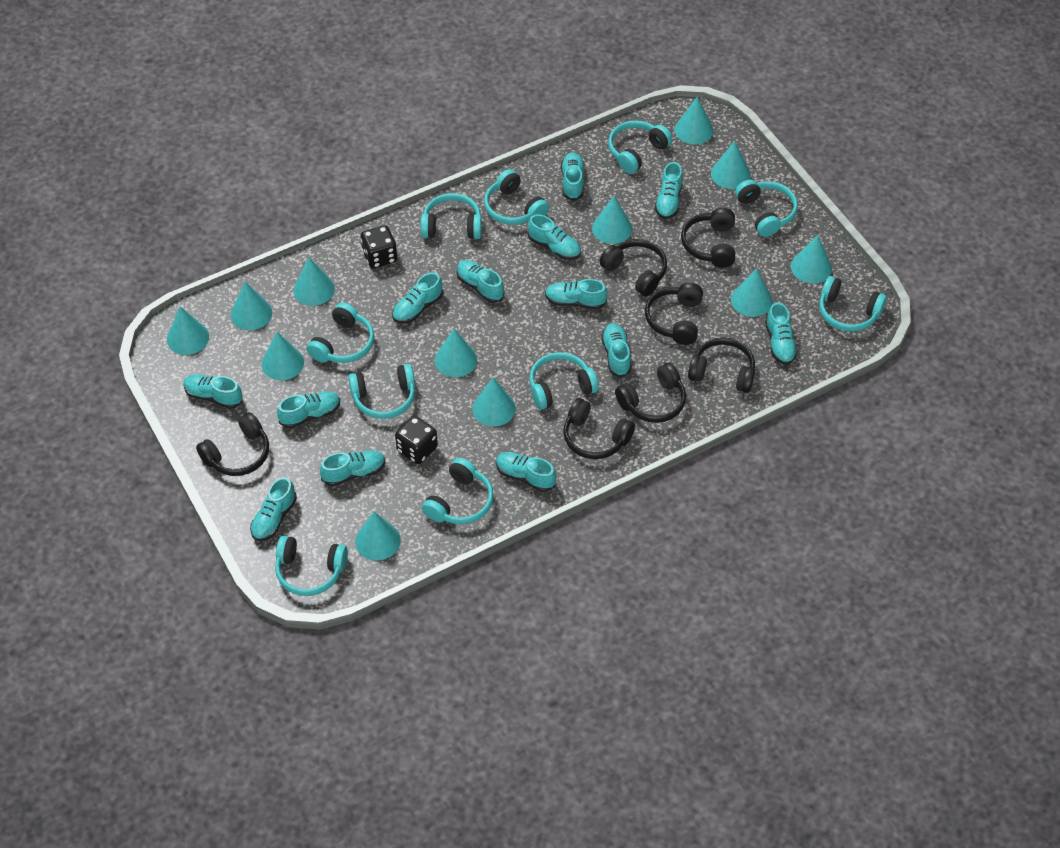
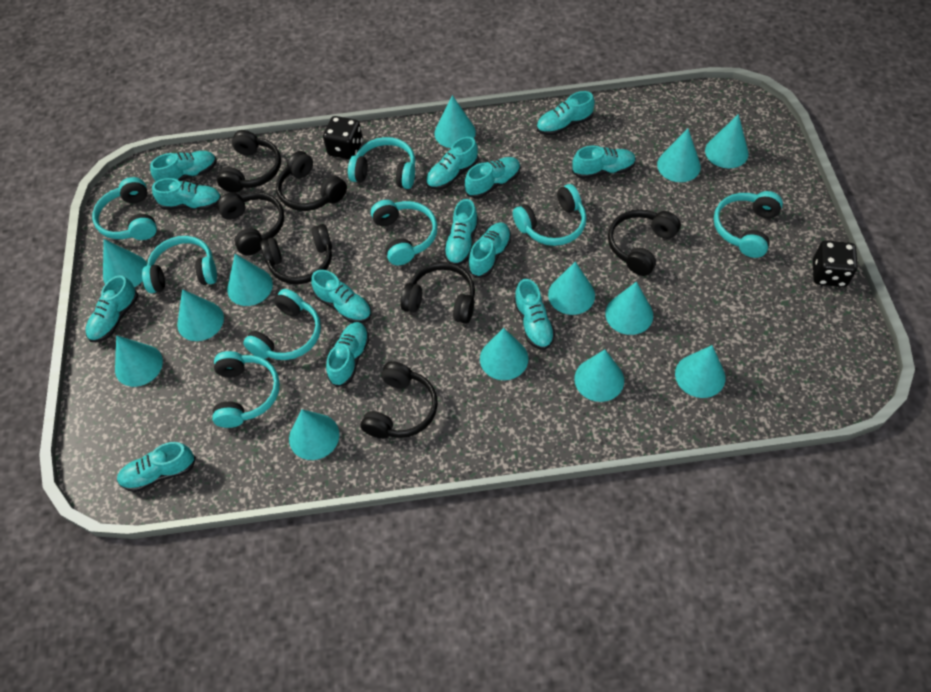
turquoise cone: 12 -> 13
turquoise headphones: 10 -> 8

